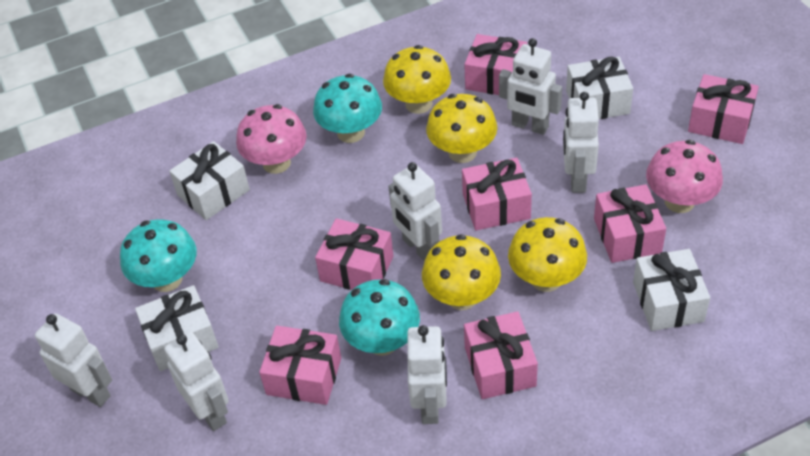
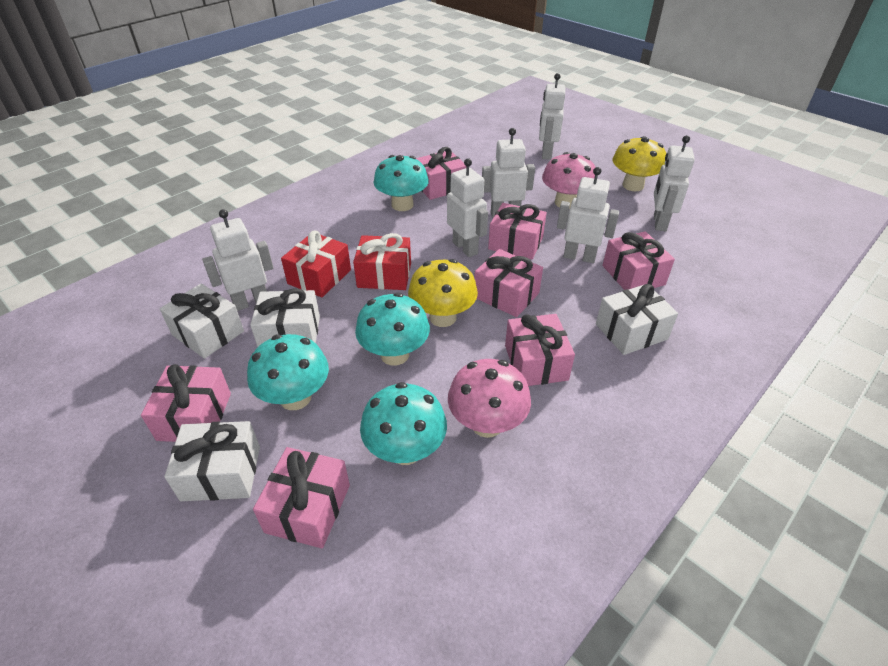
red gift: 0 -> 2
turquoise mushroom: 3 -> 4
yellow mushroom: 4 -> 2

